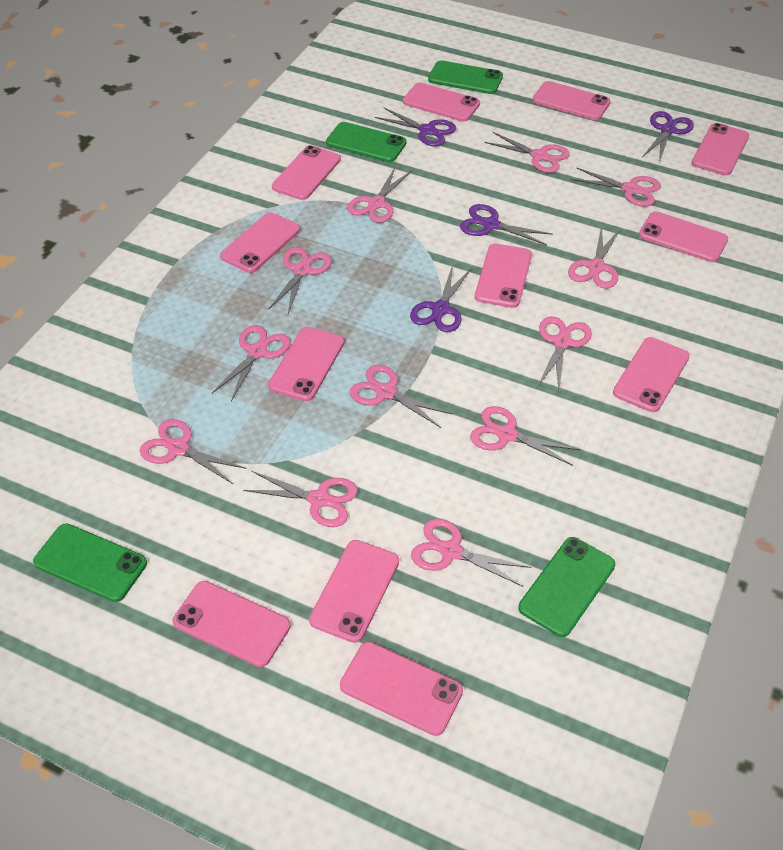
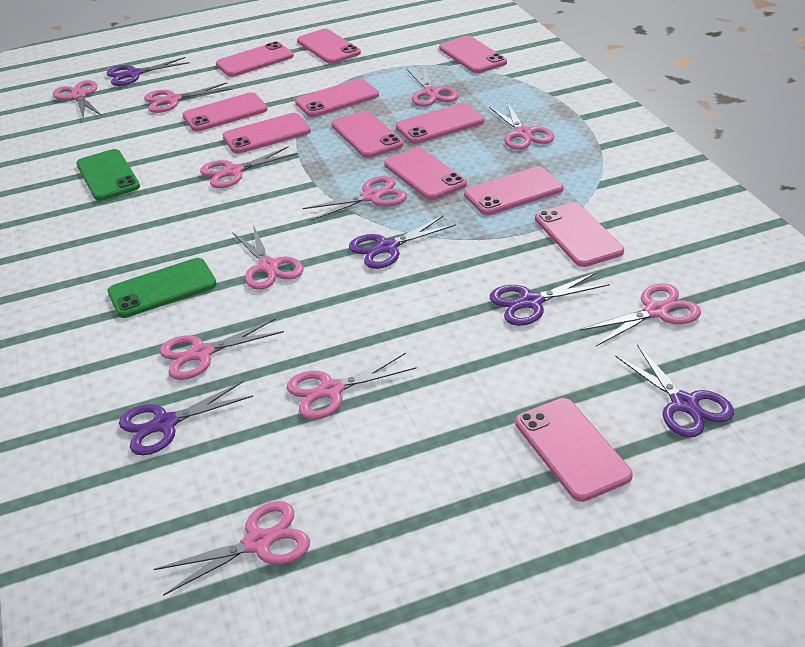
green phone: 4 -> 2
pink scissors: 12 -> 11
purple scissors: 4 -> 5

